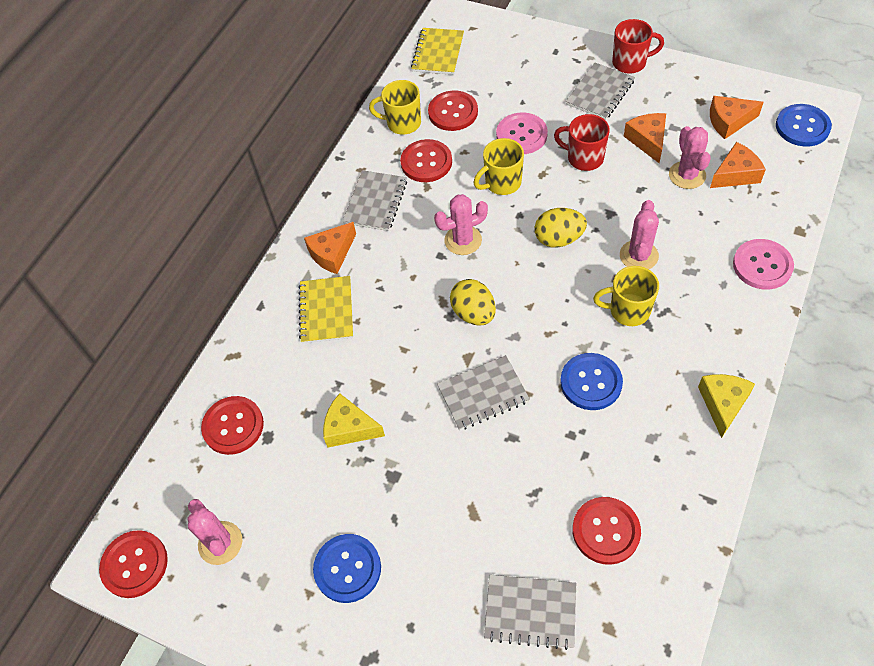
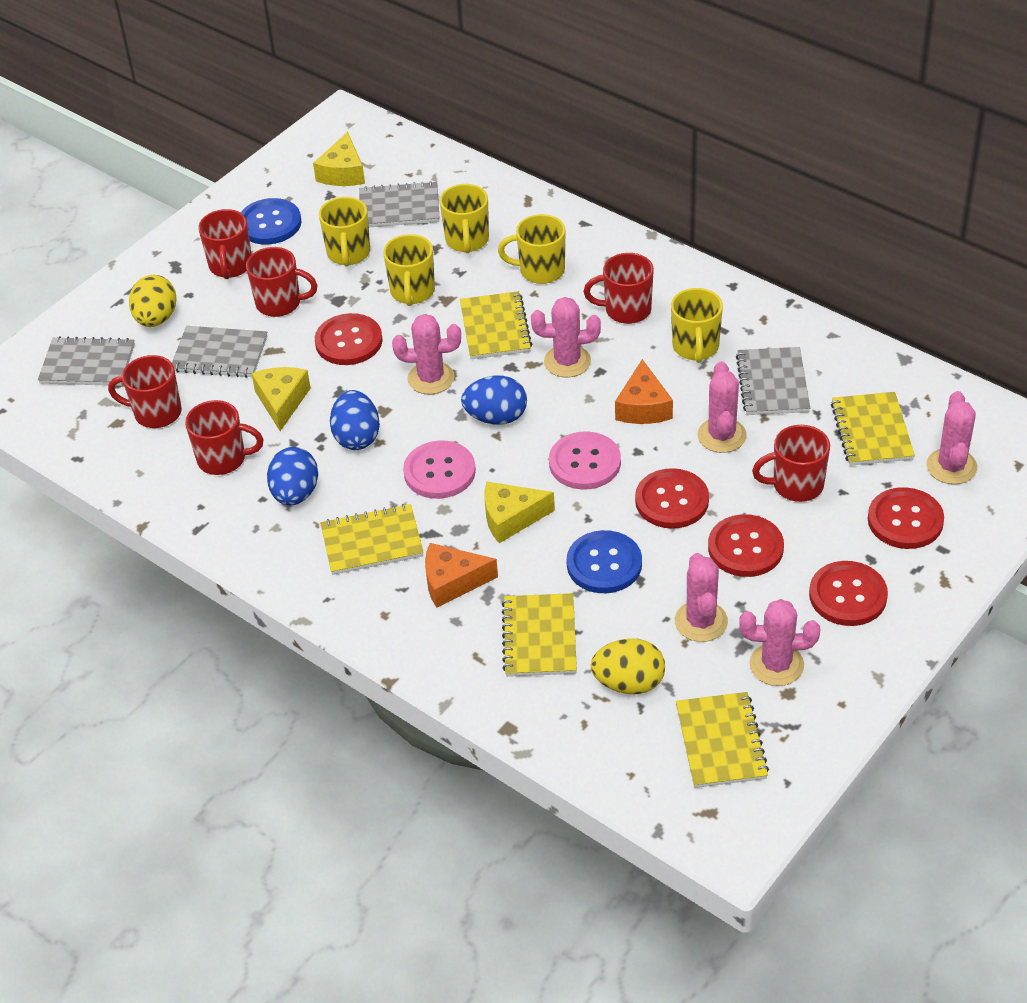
blue button: 3 -> 2
blue egg: 0 -> 3
orange cheese: 4 -> 2
pink cactus: 4 -> 6
red mug: 2 -> 6
yellow cheese: 2 -> 3
yellow mug: 3 -> 5
yellow notebook: 2 -> 5

